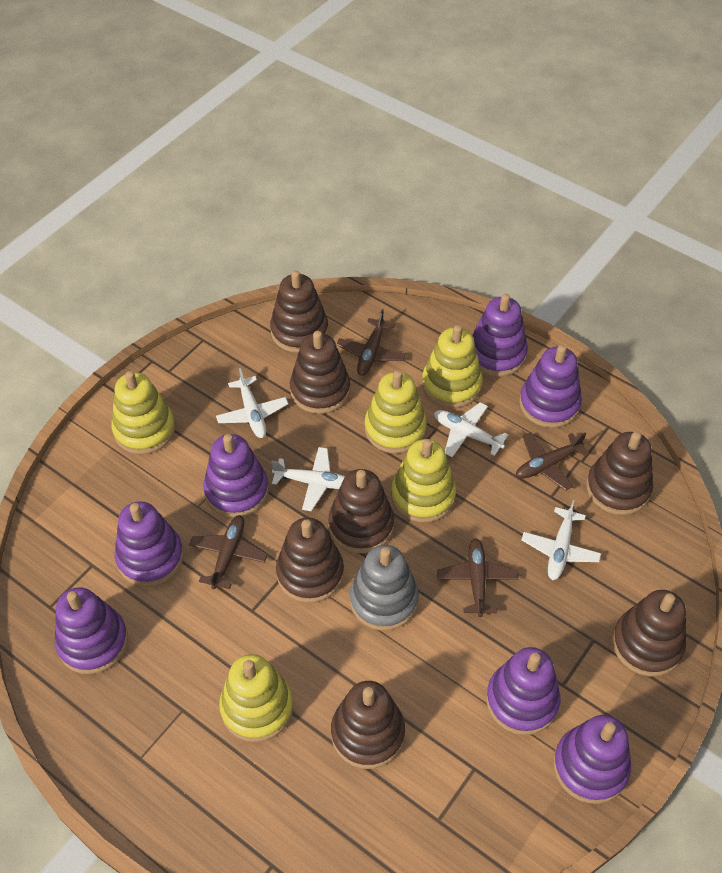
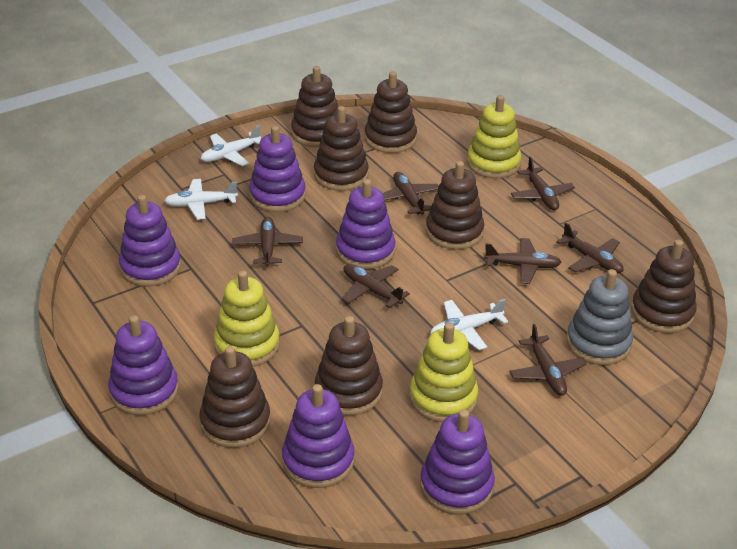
brown plane: 4 -> 7
purple stacking toy: 7 -> 6
white plane: 4 -> 3
yellow stacking toy: 5 -> 3

